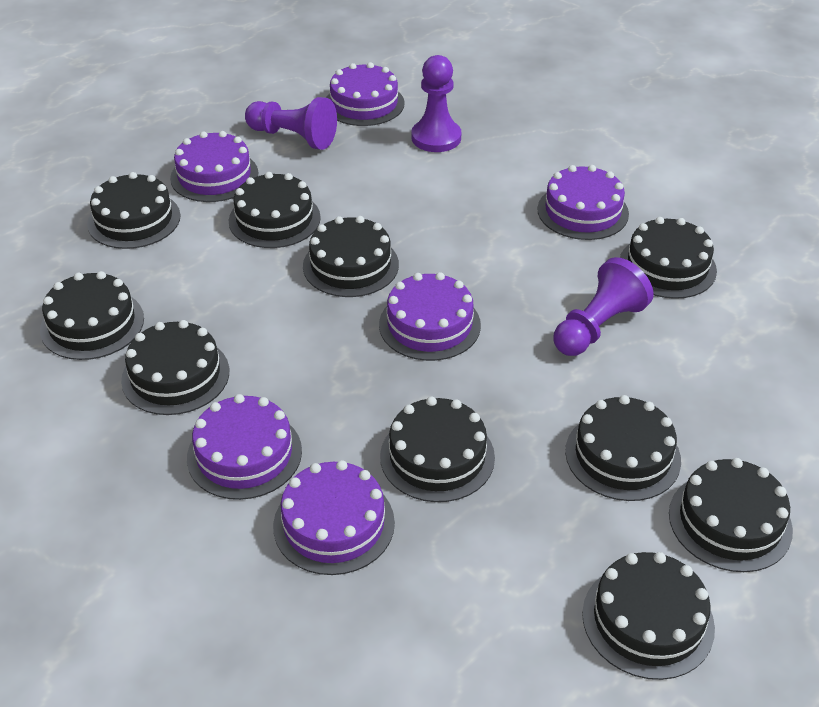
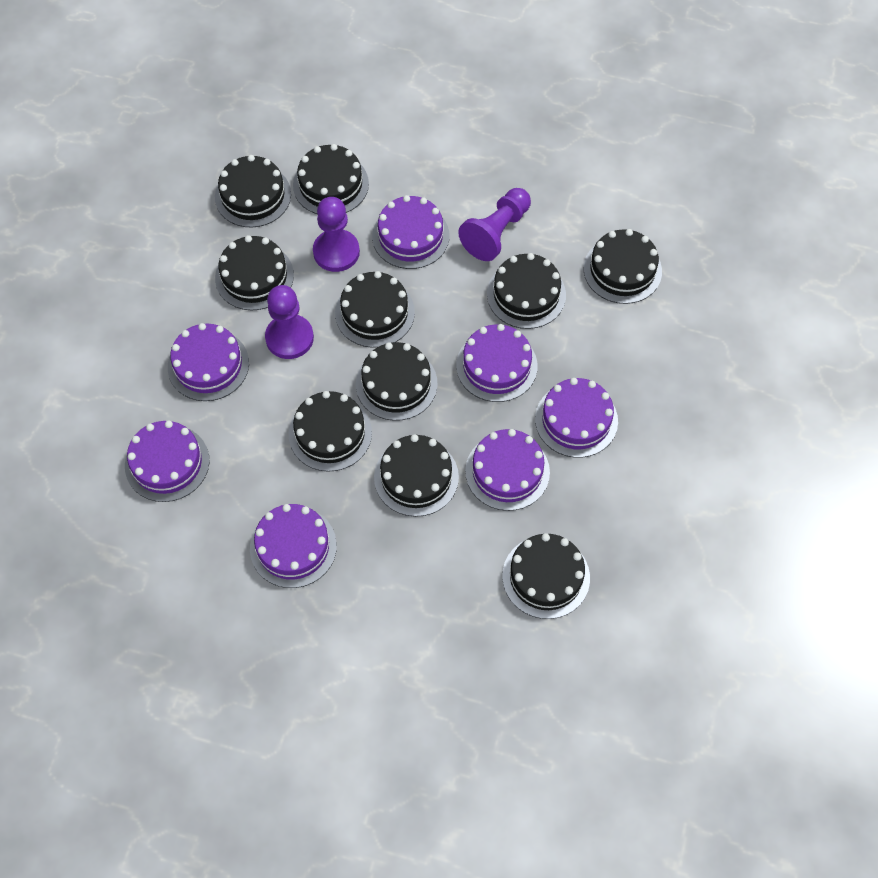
purple cake: 6 -> 7

